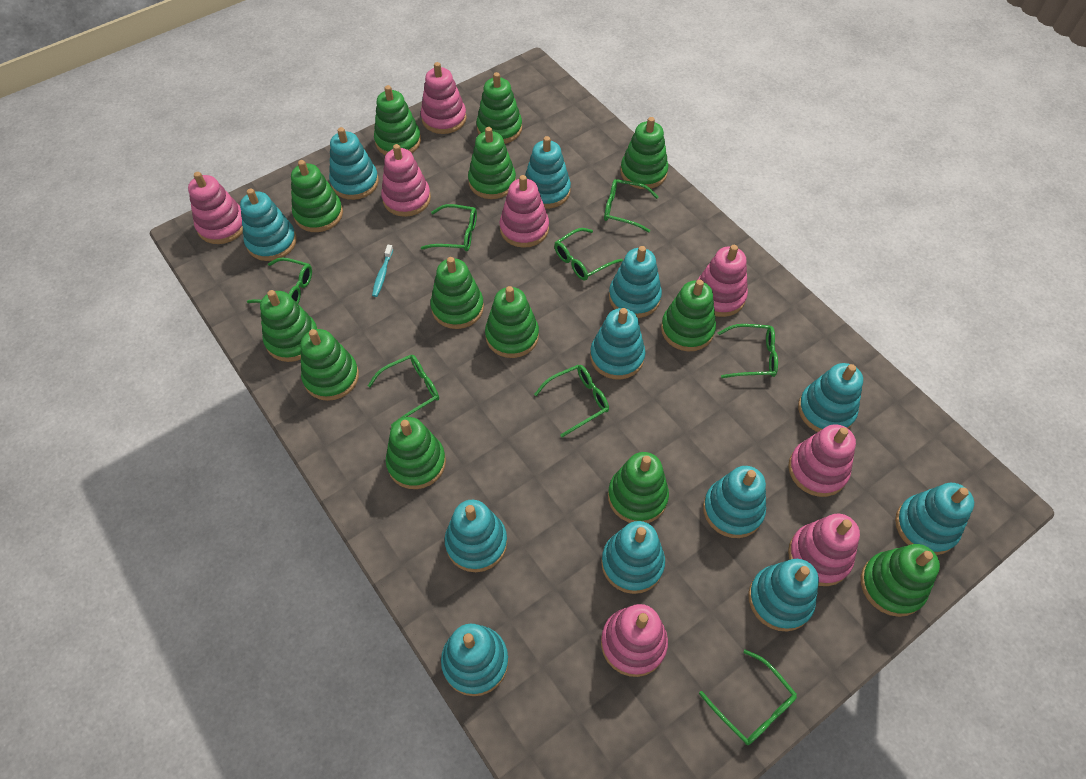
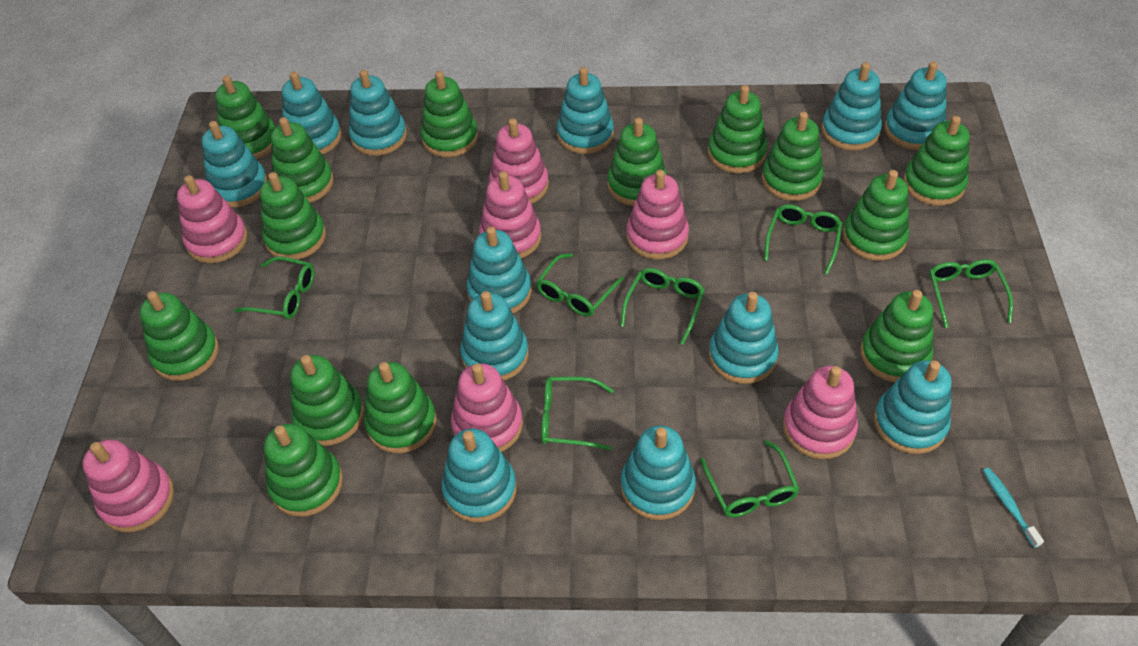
green glasses: 8 -> 7
green stacking toy: 13 -> 14
pink stacking toy: 8 -> 7

